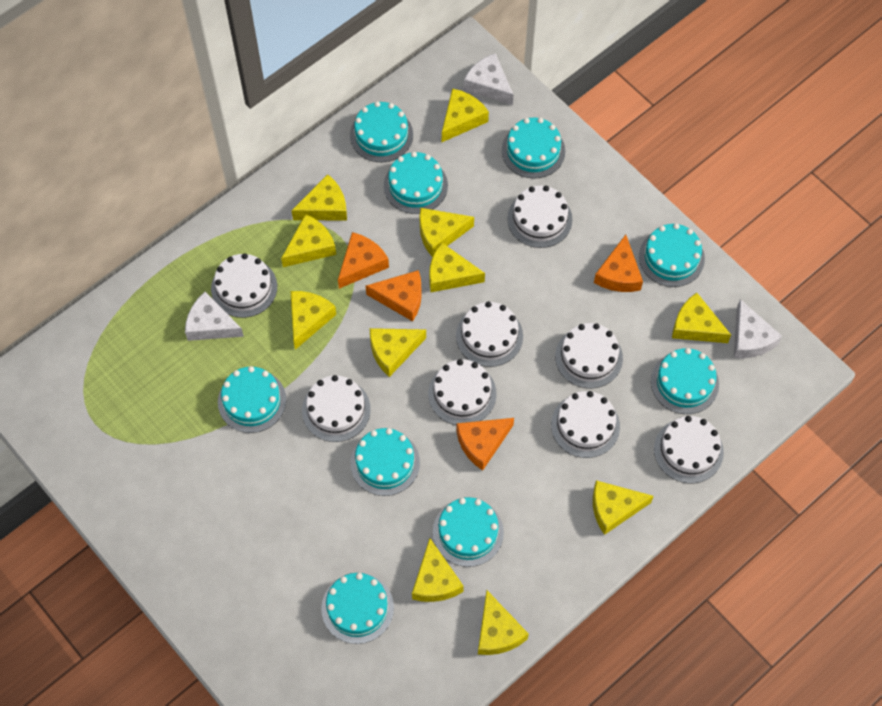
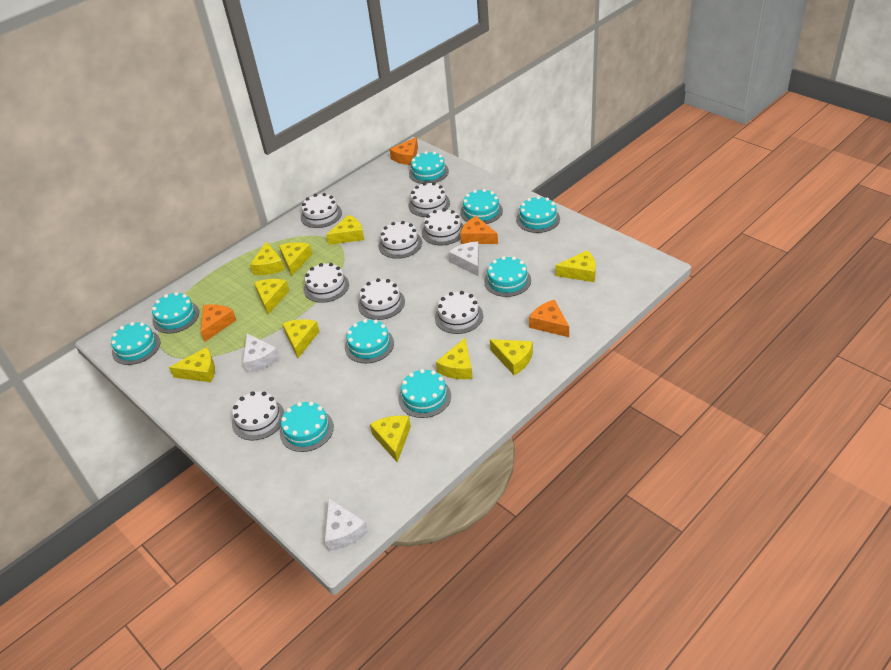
yellow cheese: 11 -> 10

